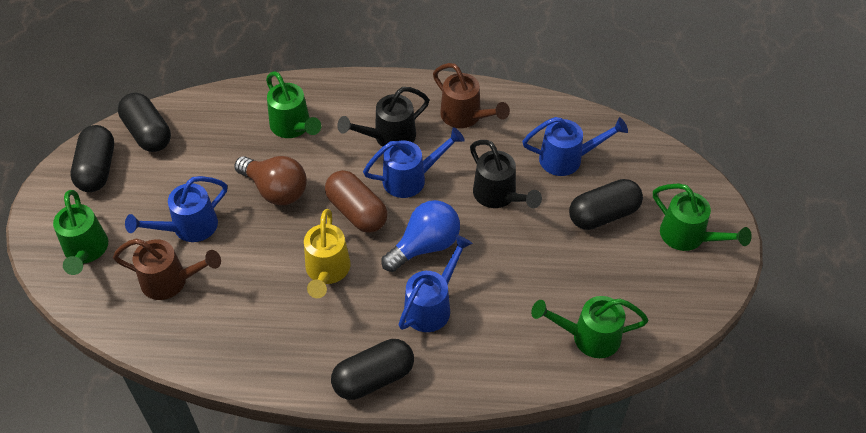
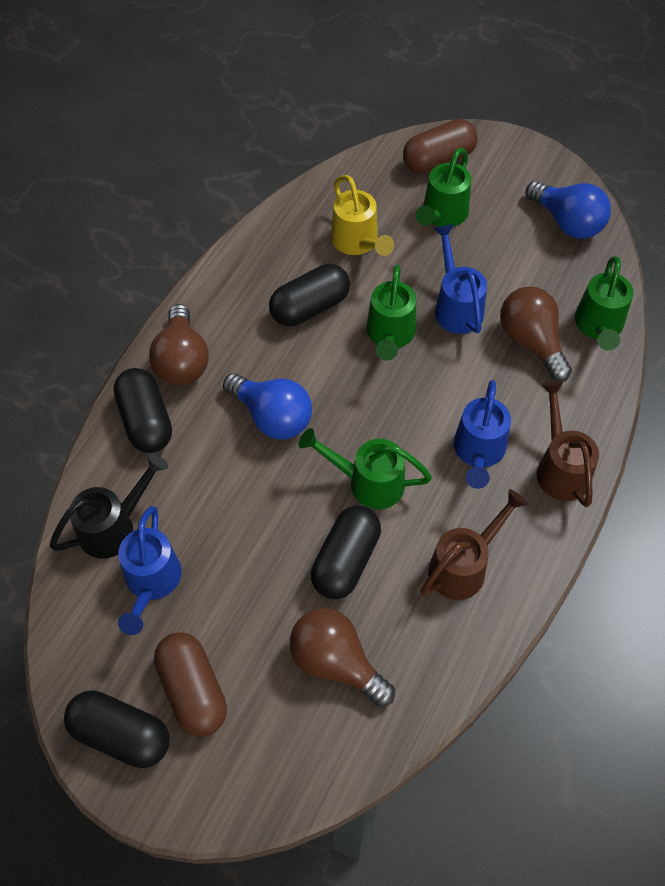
black watering can: 2 -> 1
blue light bulb: 1 -> 2
blue watering can: 4 -> 3
brown capsule: 1 -> 2
brown light bulb: 1 -> 3

